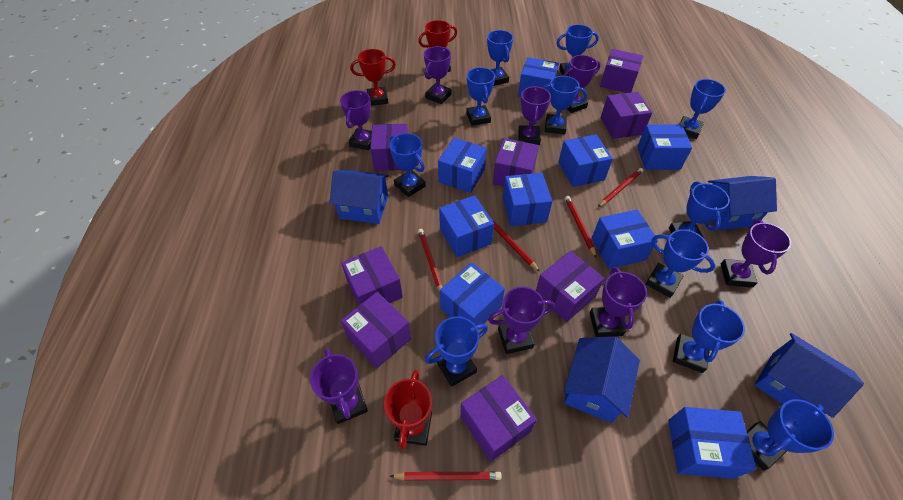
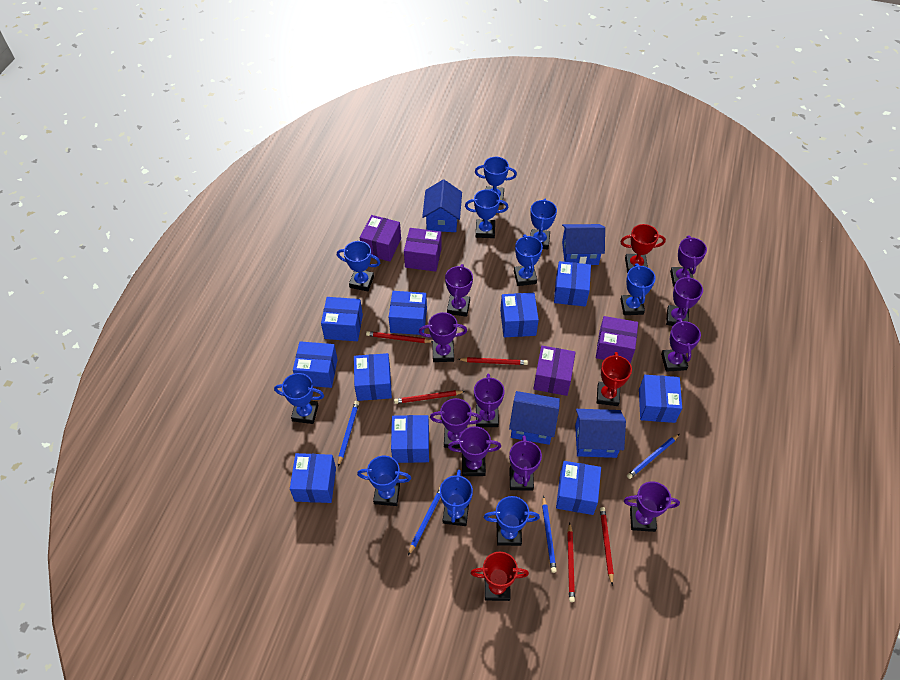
blue box: 9 -> 10
blue pencil: 0 -> 4
blue trophy: 11 -> 10
purple box: 8 -> 4
purple trophy: 8 -> 10

